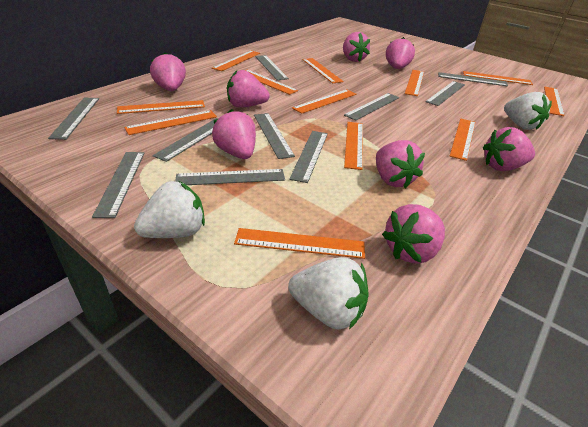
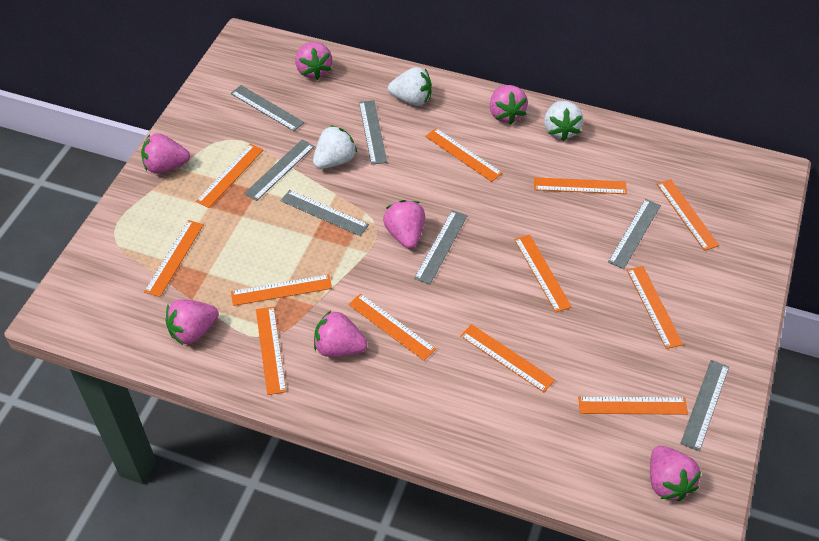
grey ruler: 10 -> 7
pink strawberry: 8 -> 7

